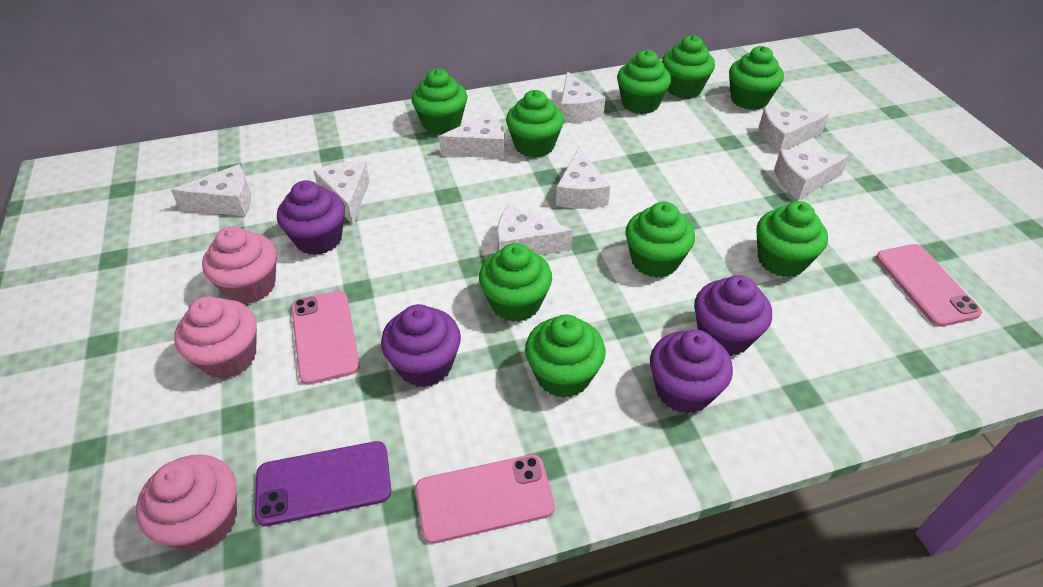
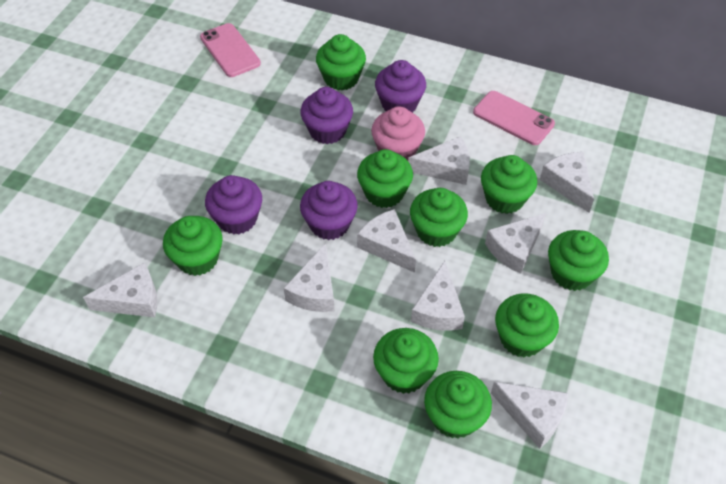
pink cupcake: 3 -> 1
pink phone: 3 -> 2
purple phone: 1 -> 0

